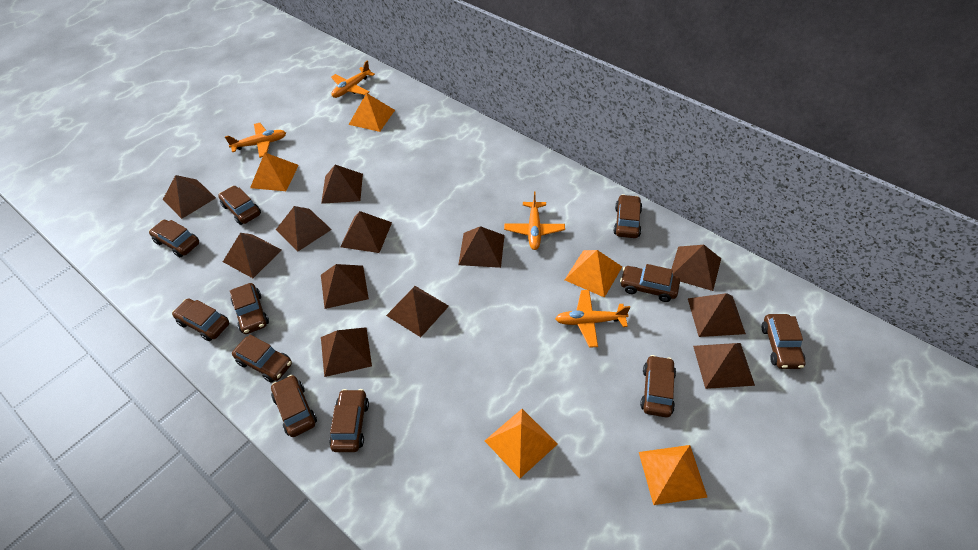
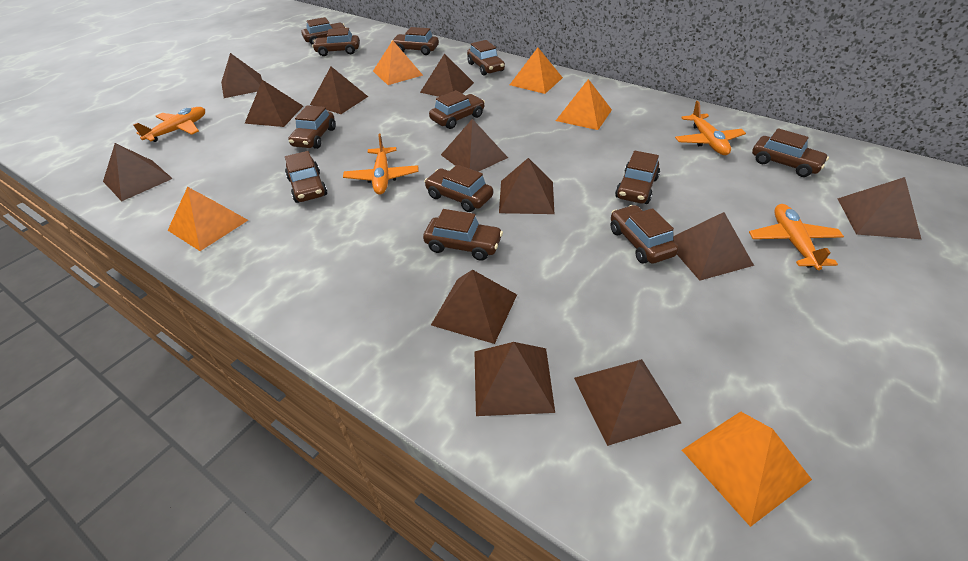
brown car: 11 -> 12

